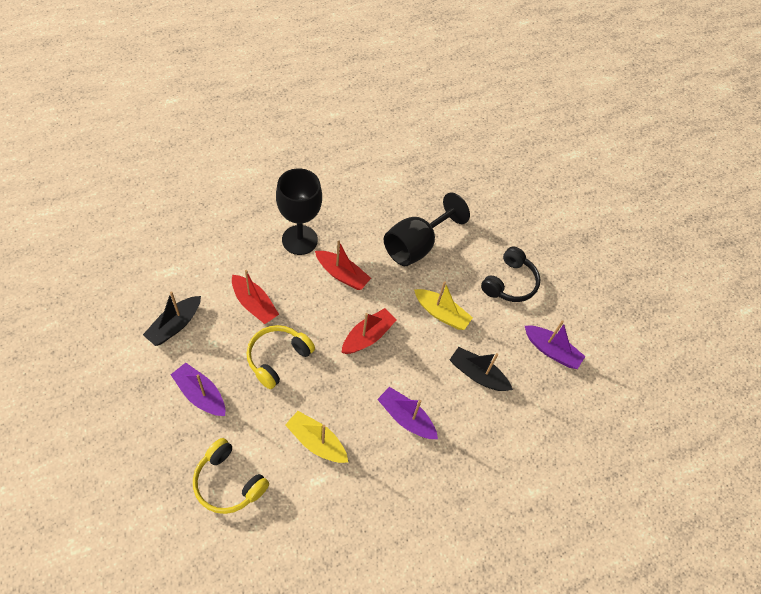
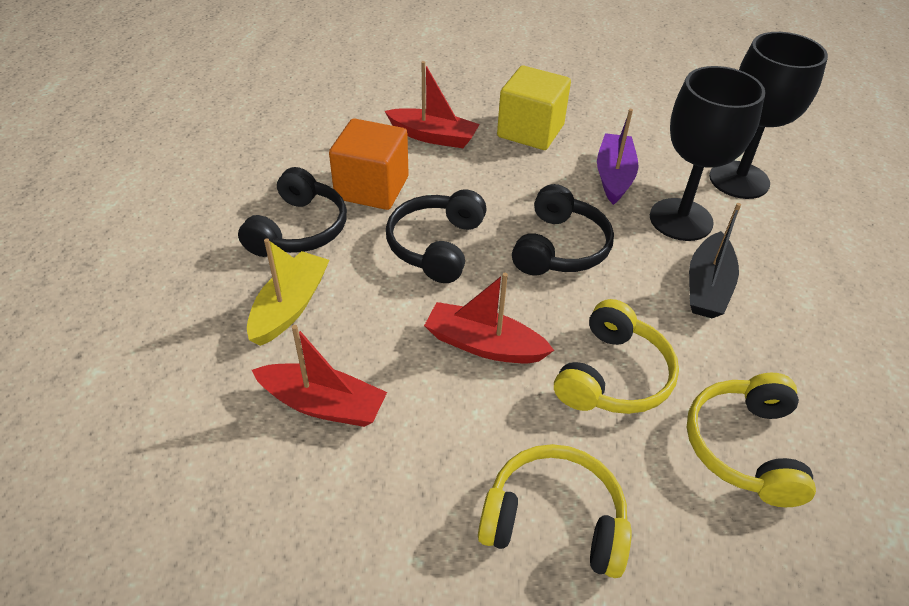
black boat: 2 -> 1
black headphones: 1 -> 3
orange cube: 0 -> 1
purple boat: 3 -> 1
yellow boat: 2 -> 1
yellow cube: 0 -> 1
yellow headphones: 2 -> 3

